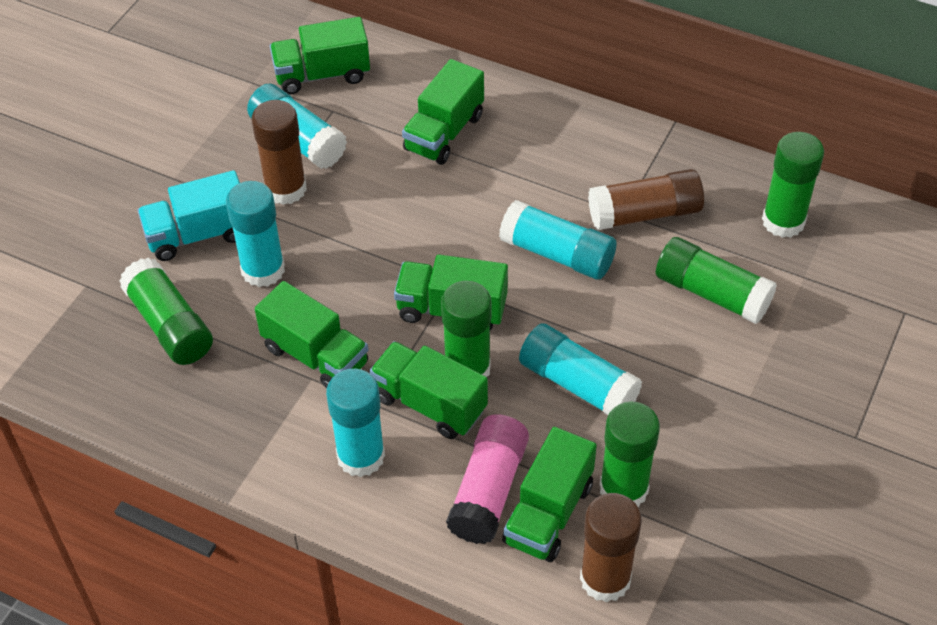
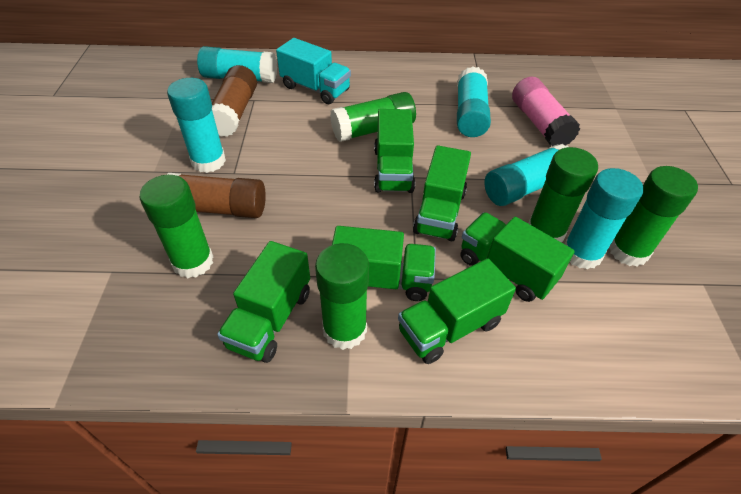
brown glue stick: 3 -> 2

